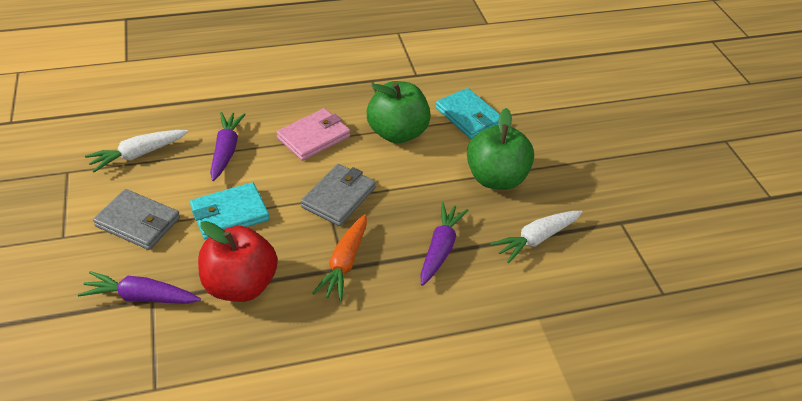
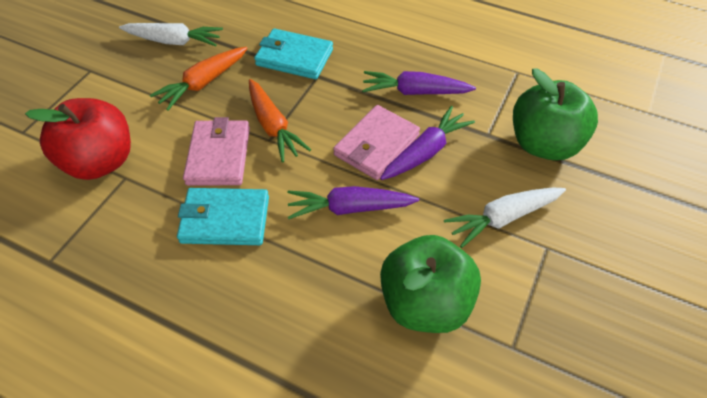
grey wallet: 2 -> 0
orange carrot: 1 -> 2
pink wallet: 1 -> 2

